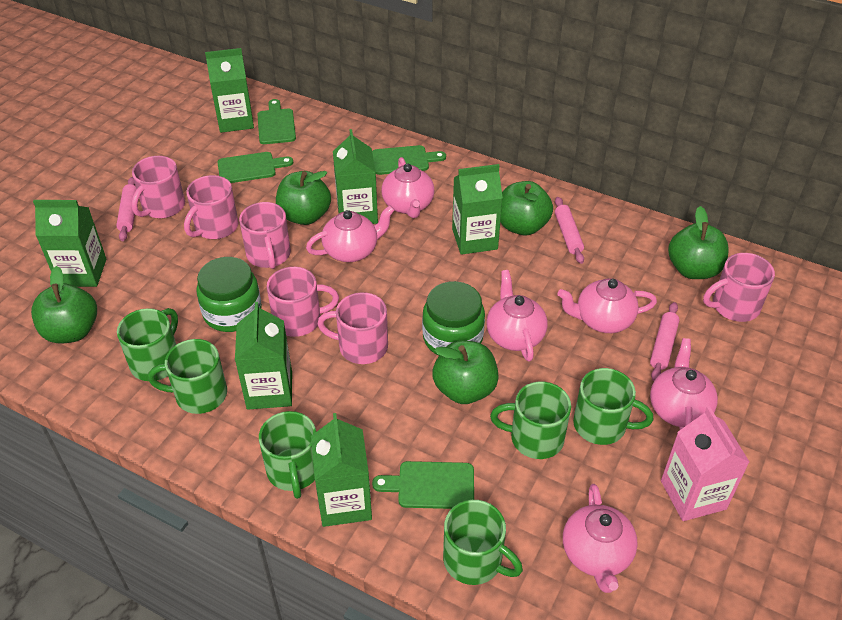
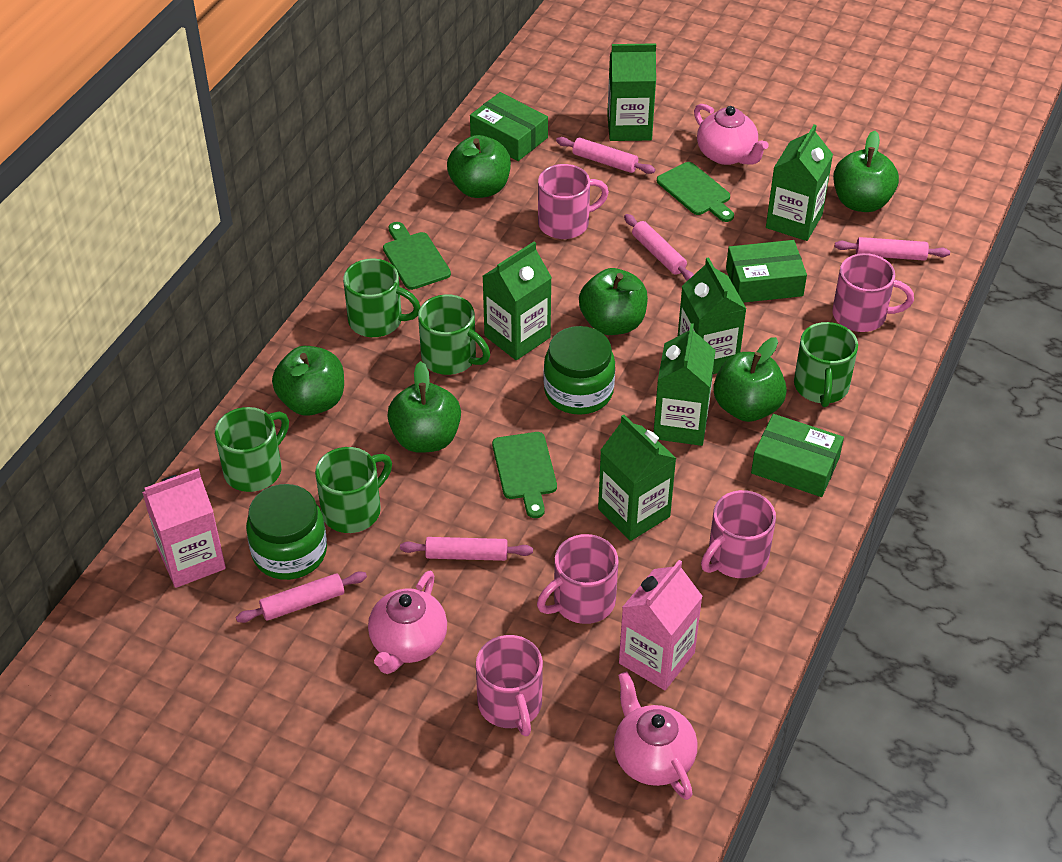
green apple: 5 -> 6
green box: 0 -> 3
green cutting board: 4 -> 3
green mug: 6 -> 5
pink carton: 1 -> 2
pink mug: 6 -> 5
pink rolling pin: 3 -> 5
pink teapot: 6 -> 3

